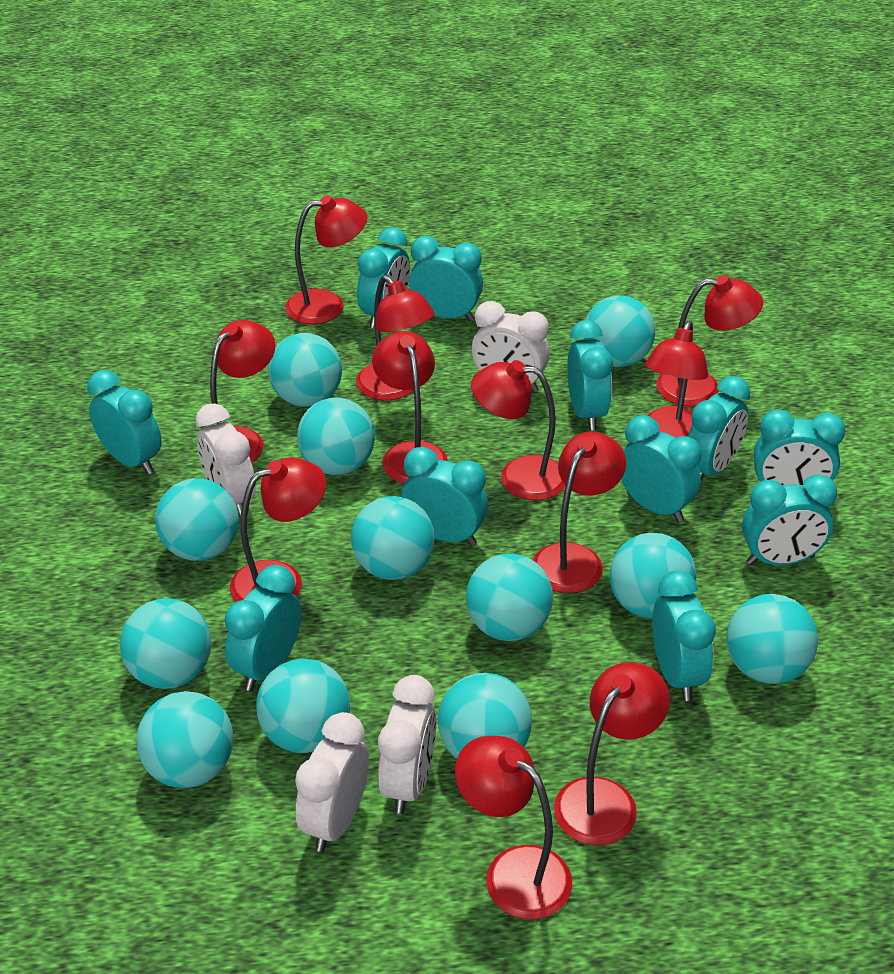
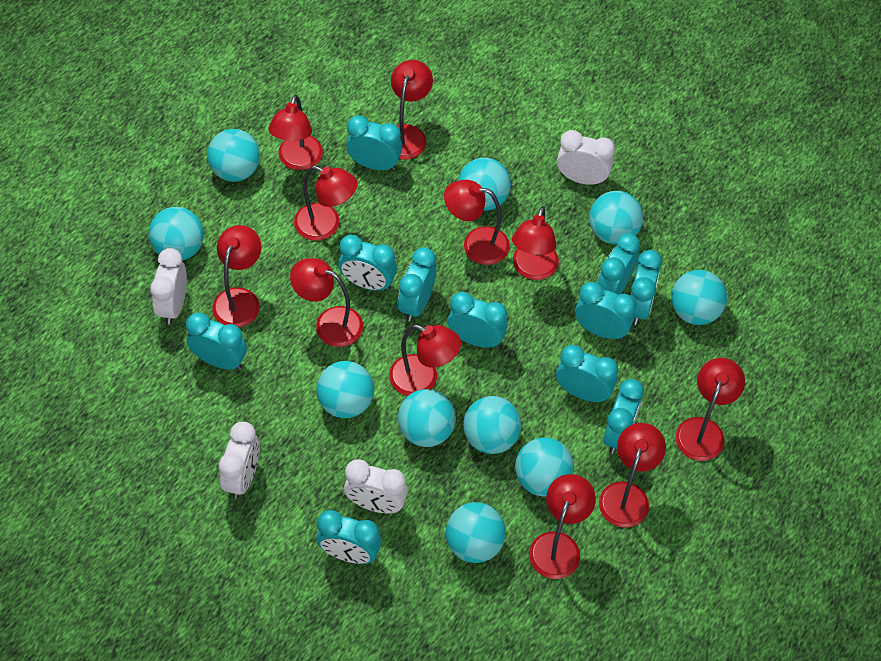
turquoise ball: 12 -> 10

